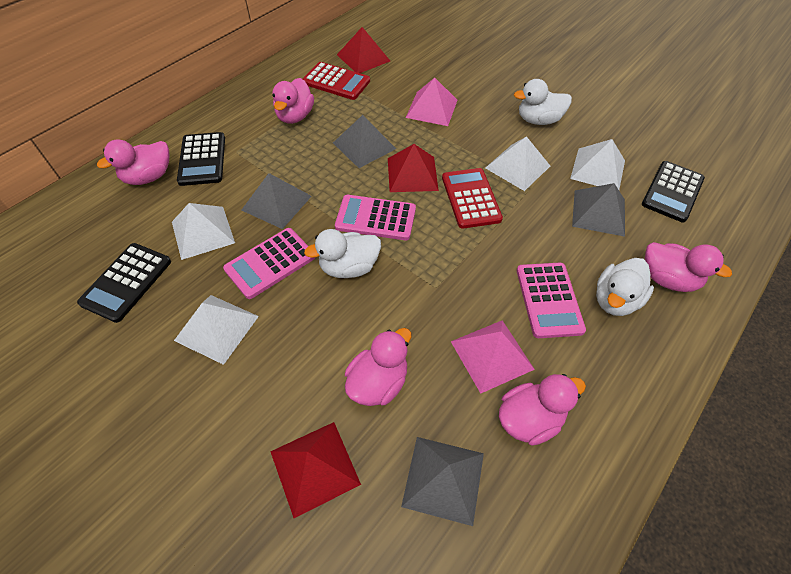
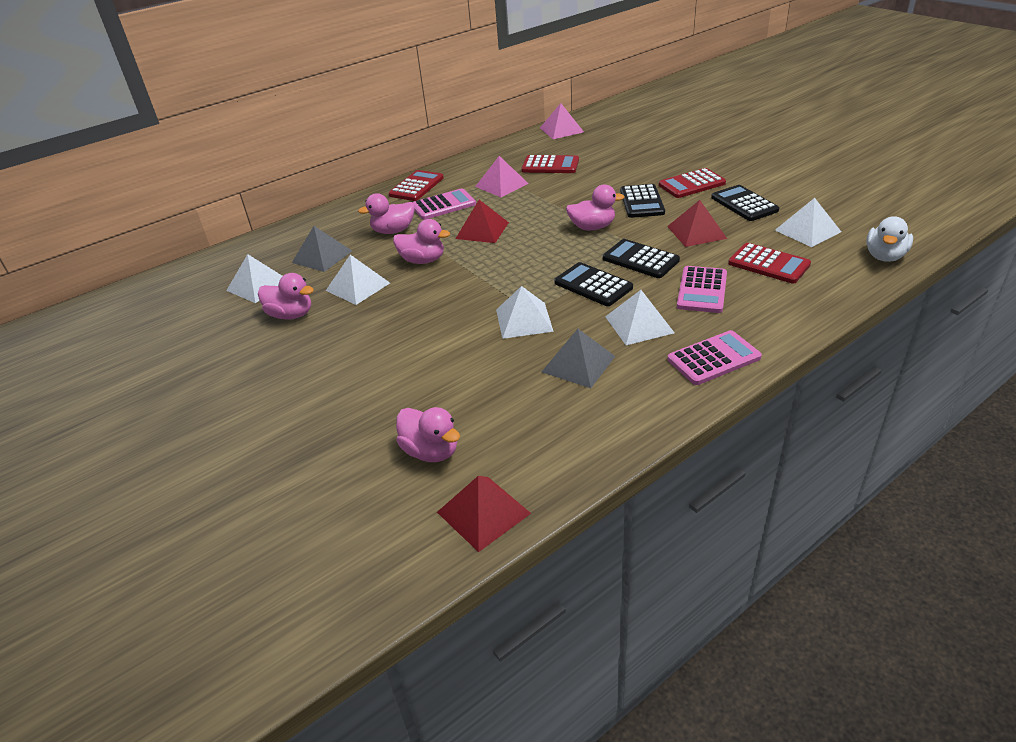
black calculator: 3 -> 4
grey pyramid: 4 -> 2
red calculator: 2 -> 4
white duck: 3 -> 1
white pyramid: 4 -> 5

